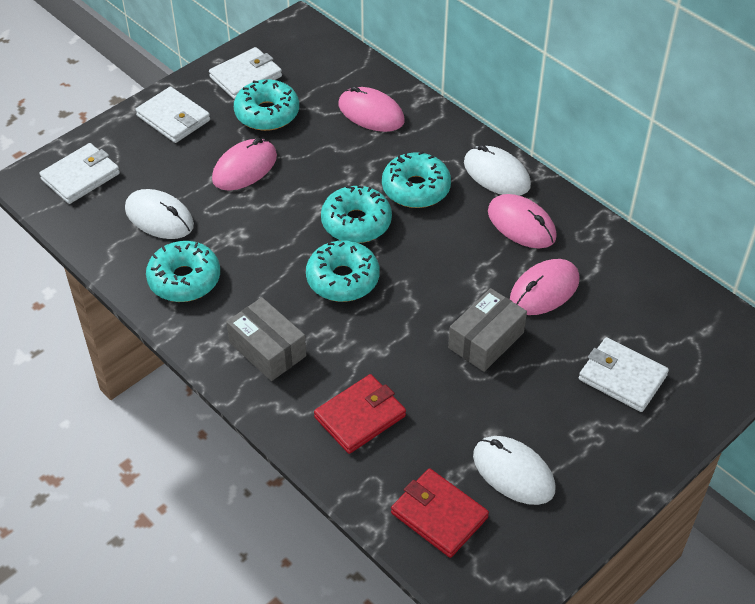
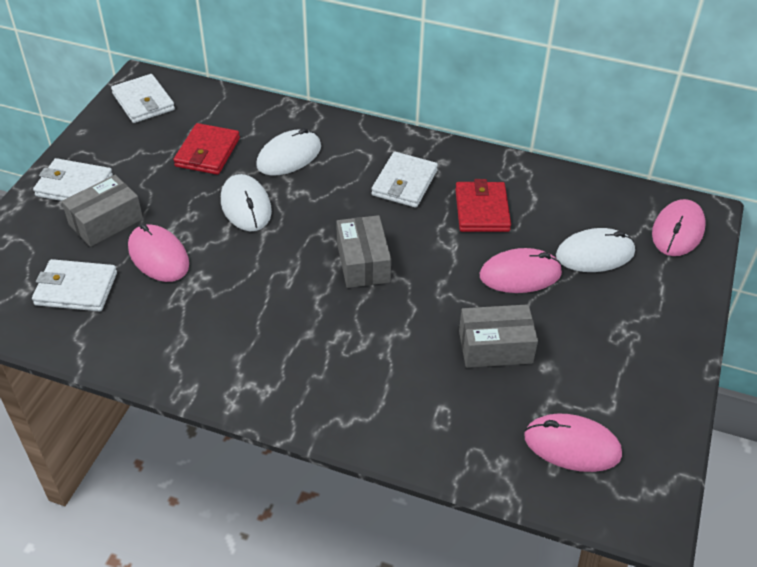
grey box: 2 -> 3
turquoise donut: 5 -> 0

